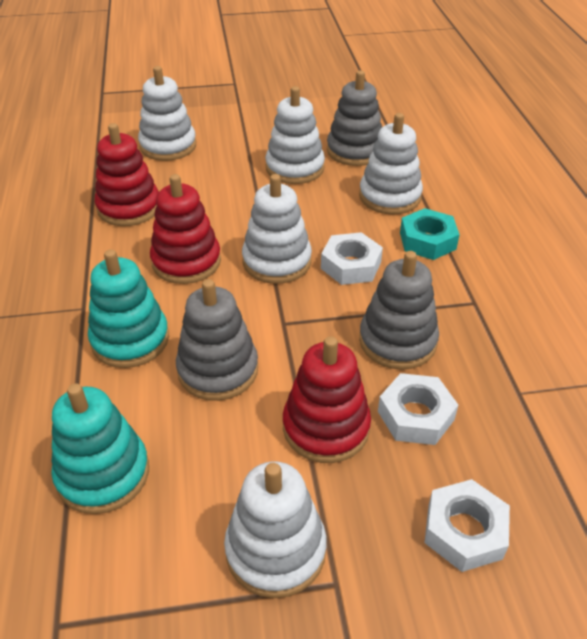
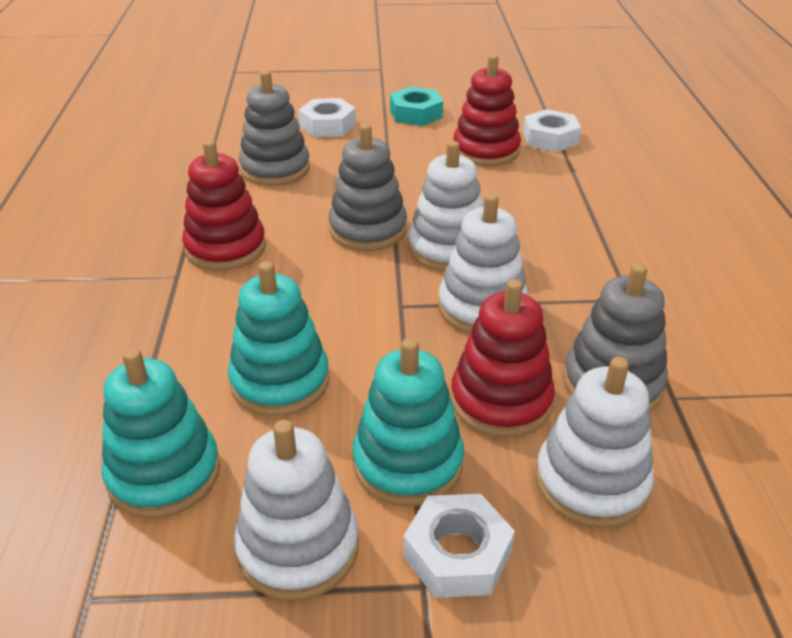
turquoise stacking toy: 2 -> 3
white stacking toy: 5 -> 4

